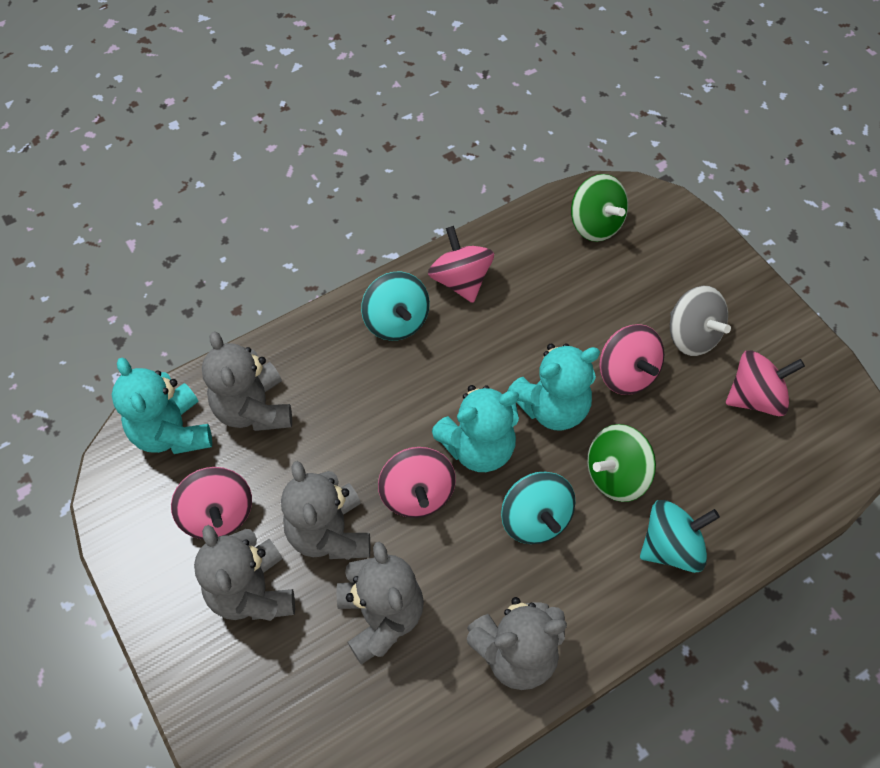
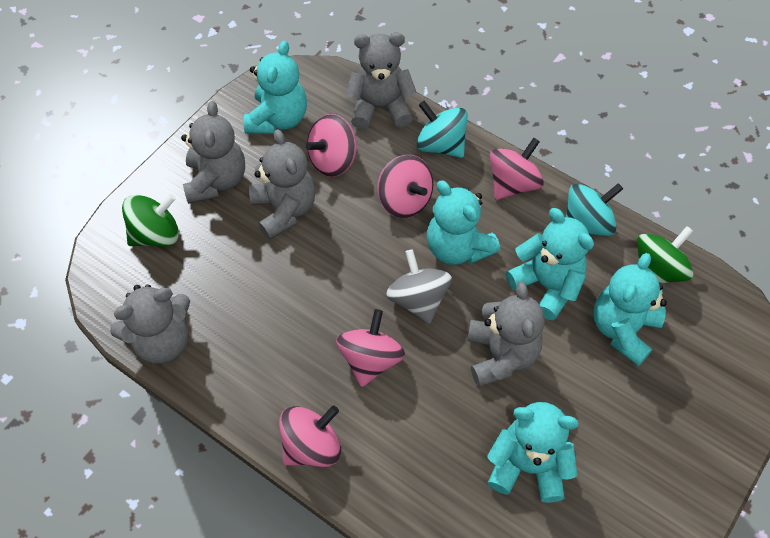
turquoise spinning top: 3 -> 2
turquoise teddy bear: 3 -> 5

